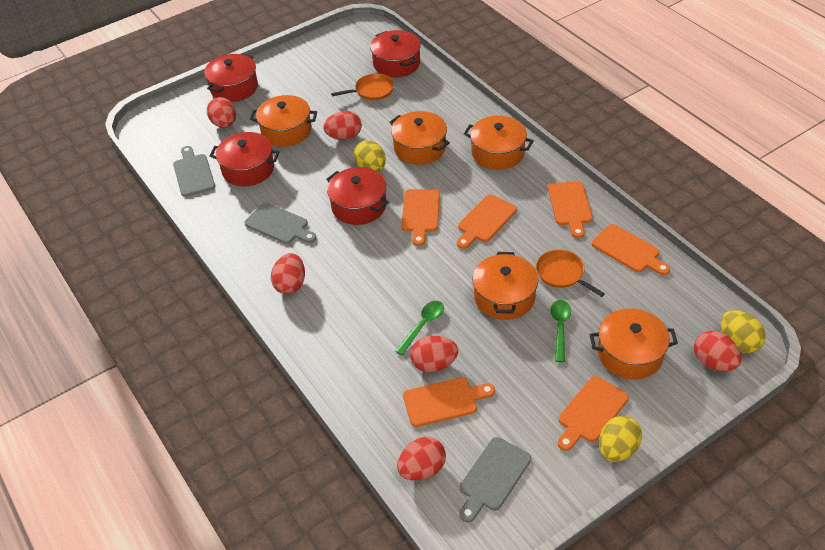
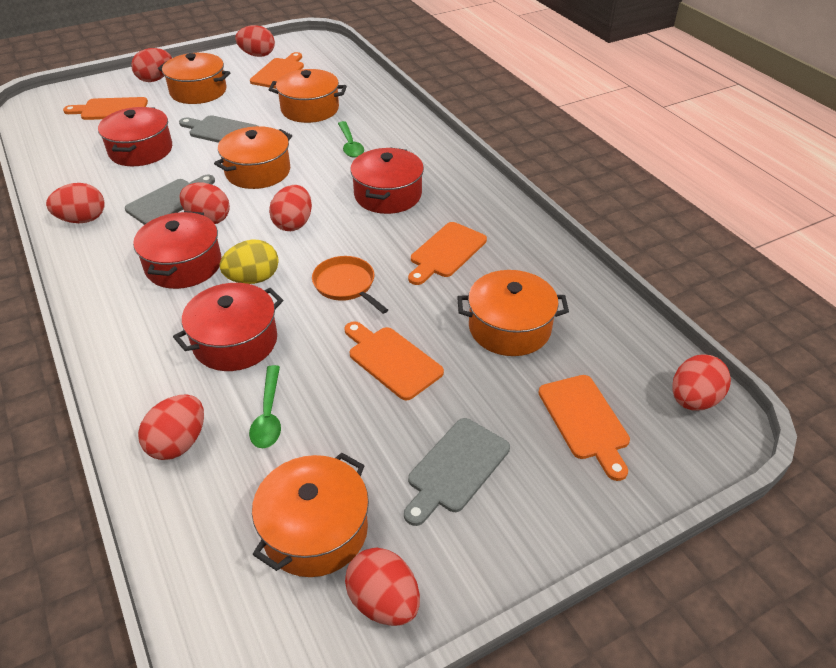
orange cutting board: 6 -> 5
orange pan: 2 -> 1
red egg: 6 -> 8
yellow egg: 3 -> 1

